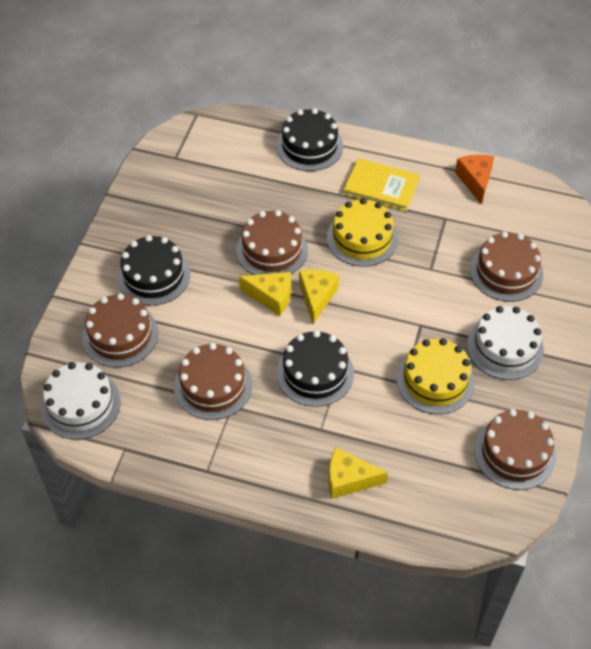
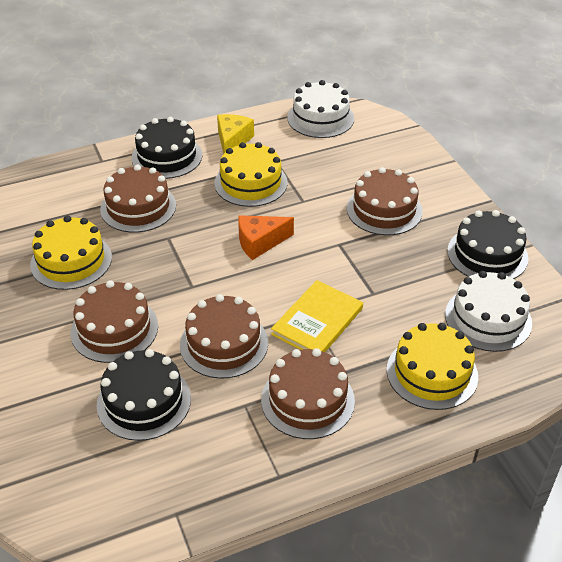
yellow cake: 2 -> 3
yellow cheese: 3 -> 1

